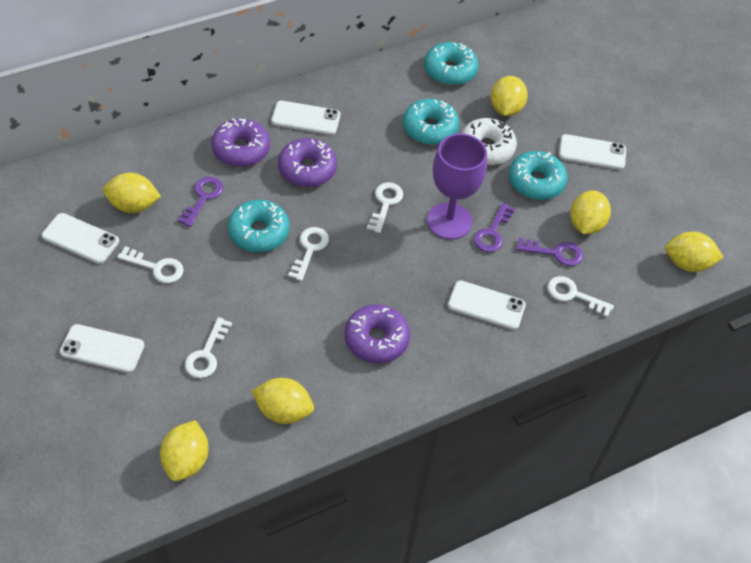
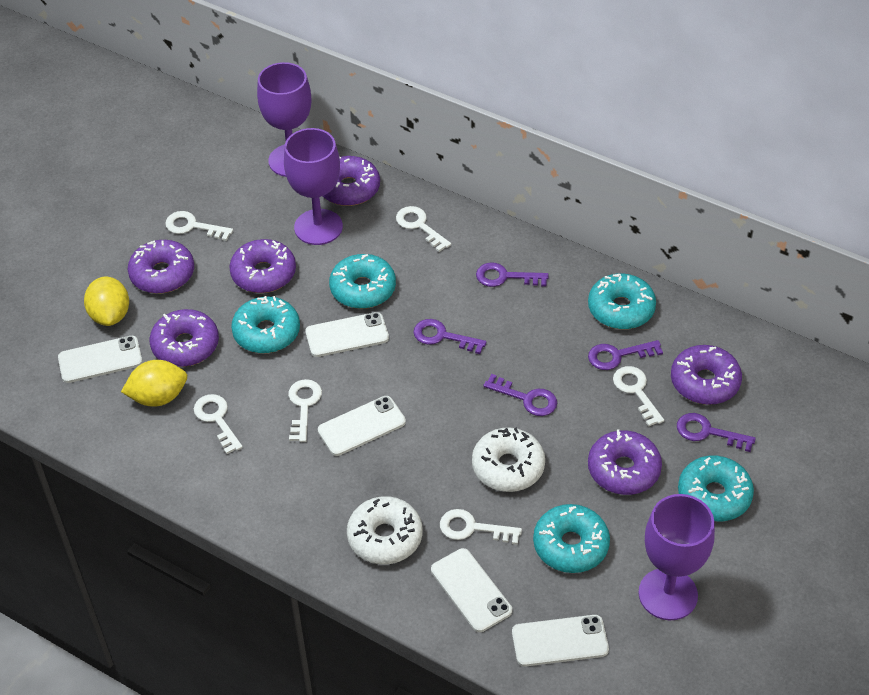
purple donut: 3 -> 6
purple goblet: 1 -> 3
purple key: 3 -> 5
turquoise donut: 4 -> 5
white donut: 1 -> 2
white key: 5 -> 6
yellow lemon: 6 -> 2

